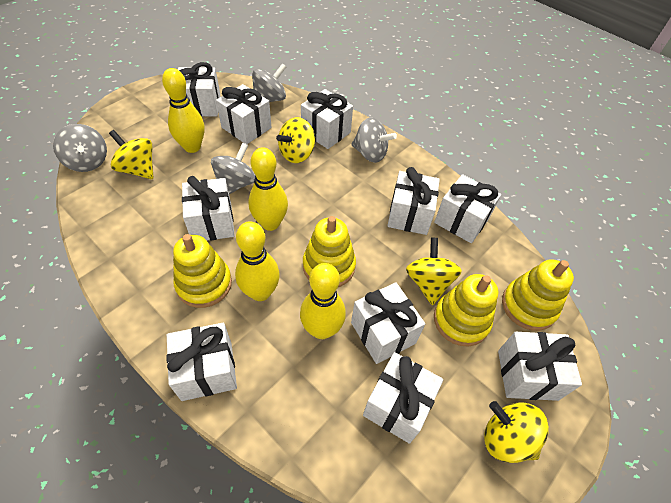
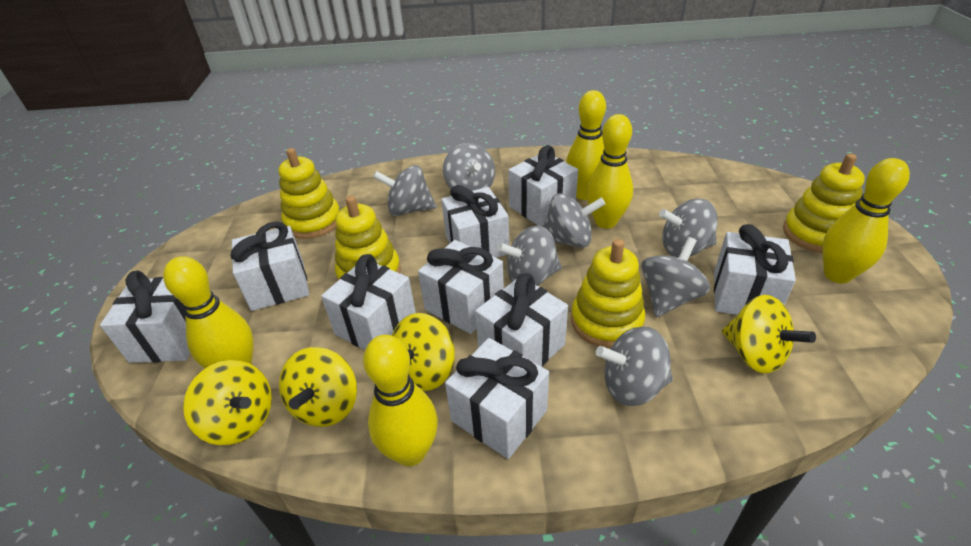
grey spinning top: 4 -> 7
white gift: 10 -> 9
yellow bowling pin: 4 -> 5

